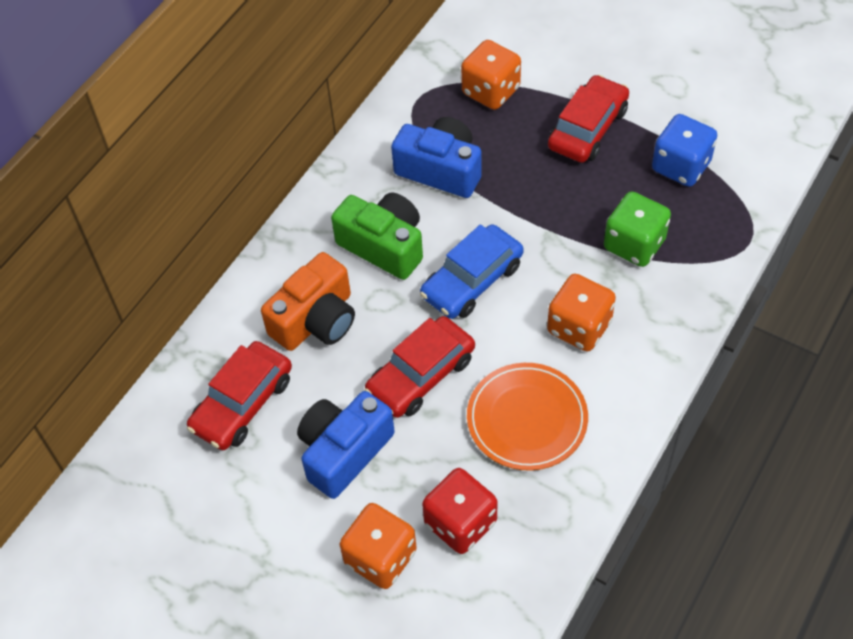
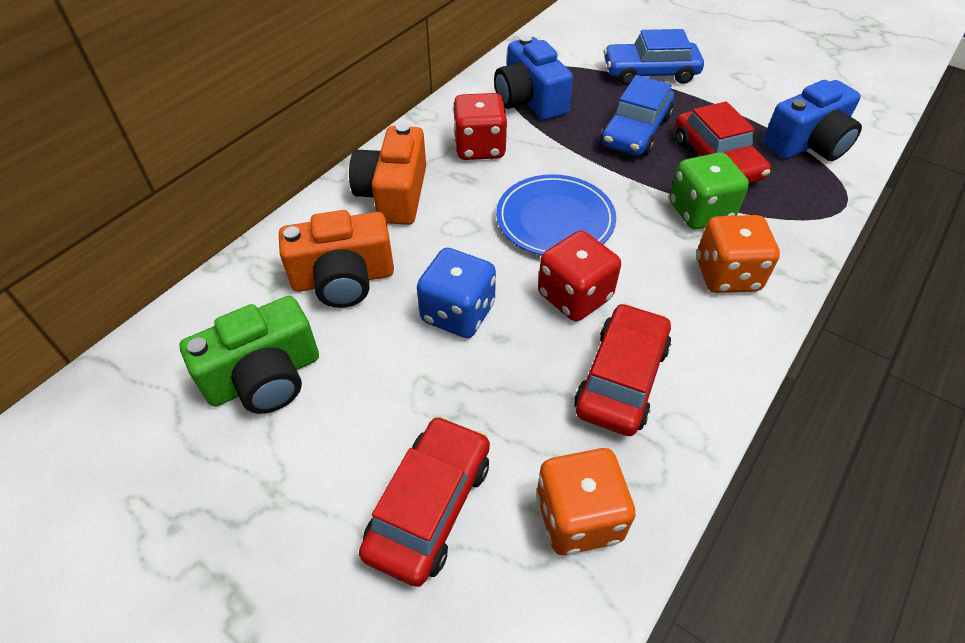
blue car: 1 -> 2
blue plate: 0 -> 1
orange camera: 1 -> 2
orange dice: 3 -> 2
orange plate: 1 -> 0
red dice: 1 -> 2

